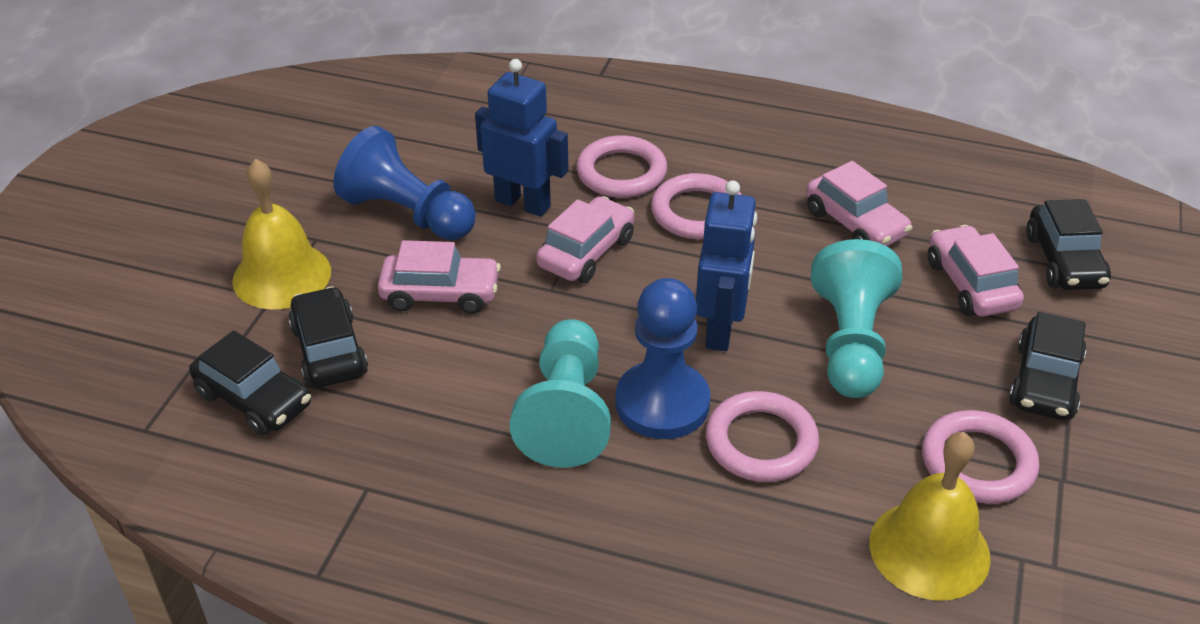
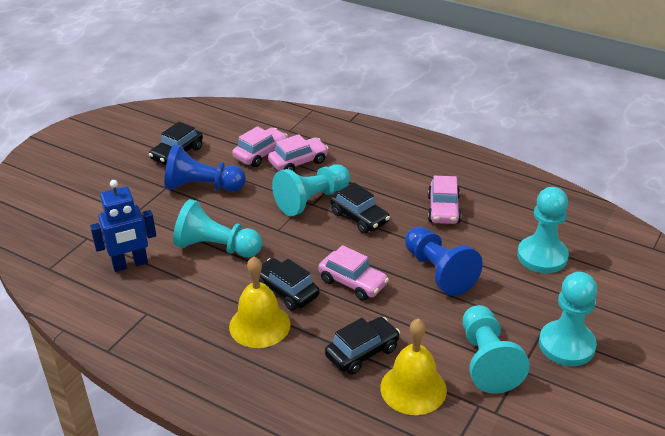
blue robot: 2 -> 1
pink ring: 4 -> 0
turquoise pawn: 2 -> 5

